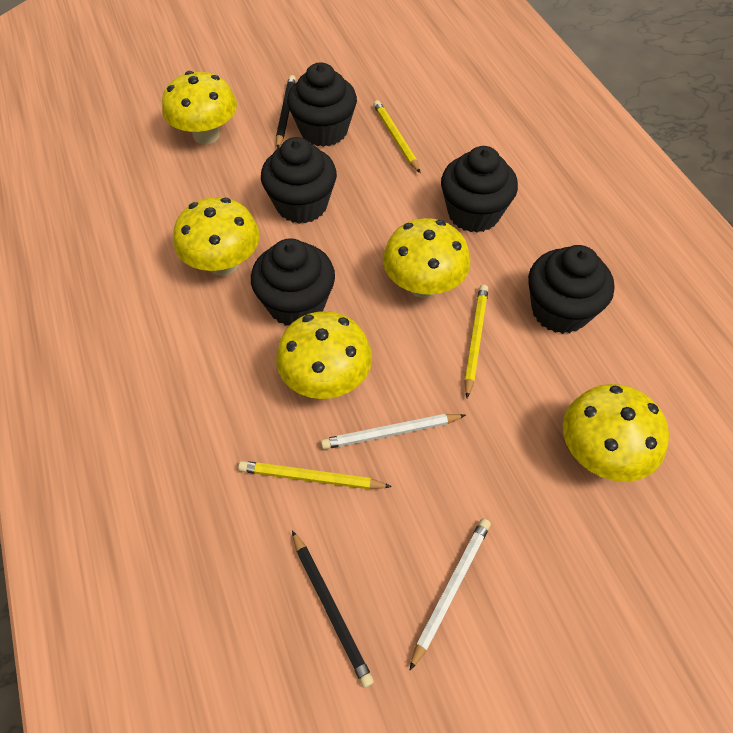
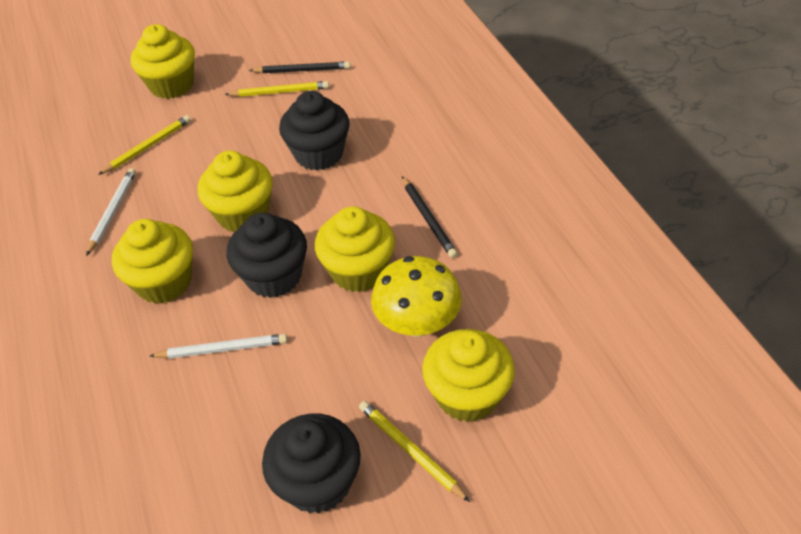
black cupcake: 5 -> 3
yellow cupcake: 0 -> 5
yellow mushroom: 5 -> 1

